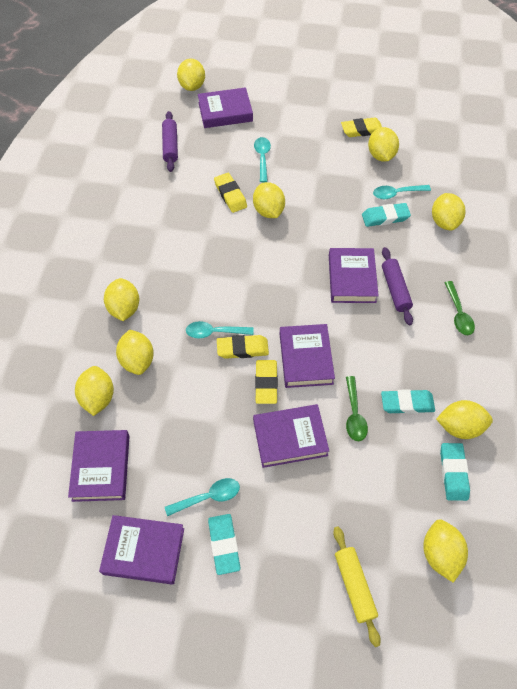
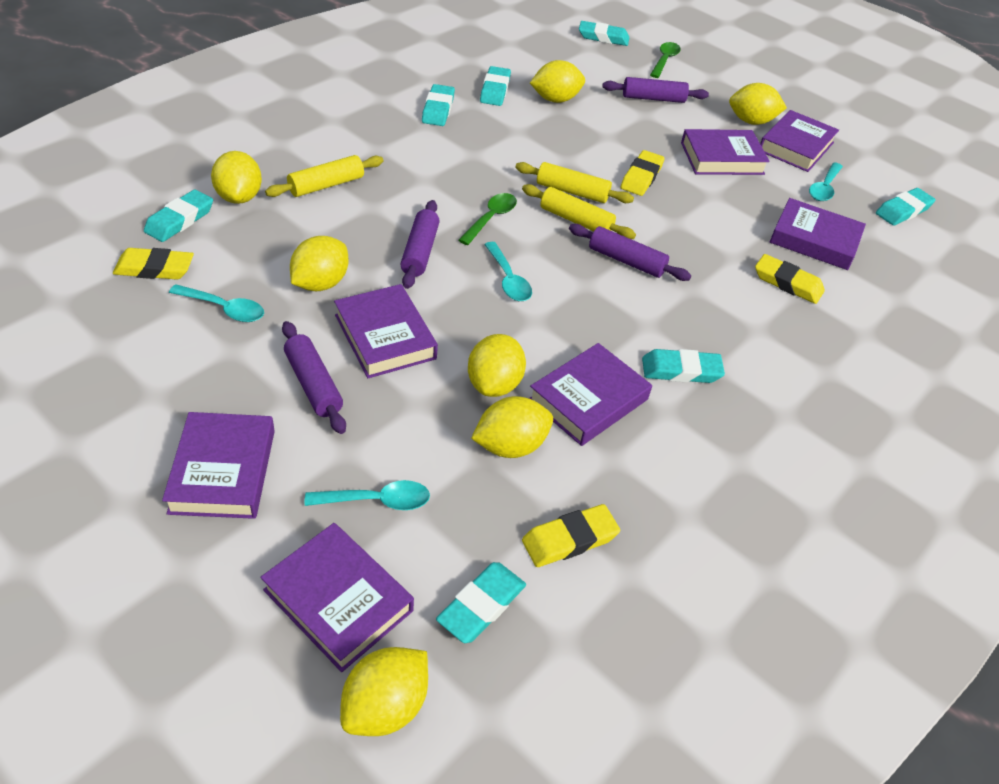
purple book: 6 -> 7
purple rolling pin: 2 -> 4
turquoise eraser: 4 -> 7
yellow lemon: 9 -> 7
yellow rolling pin: 1 -> 3

